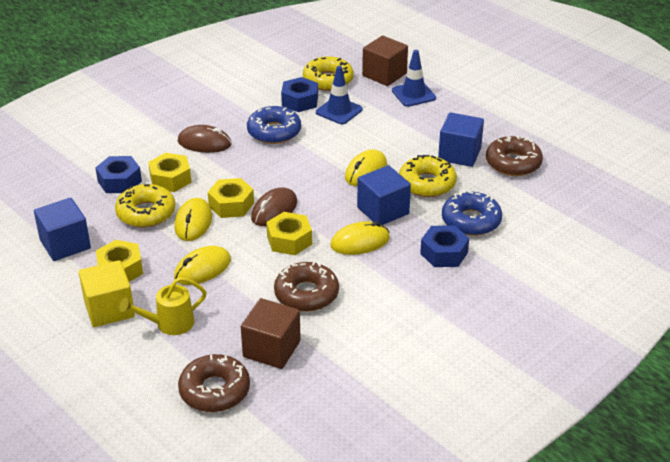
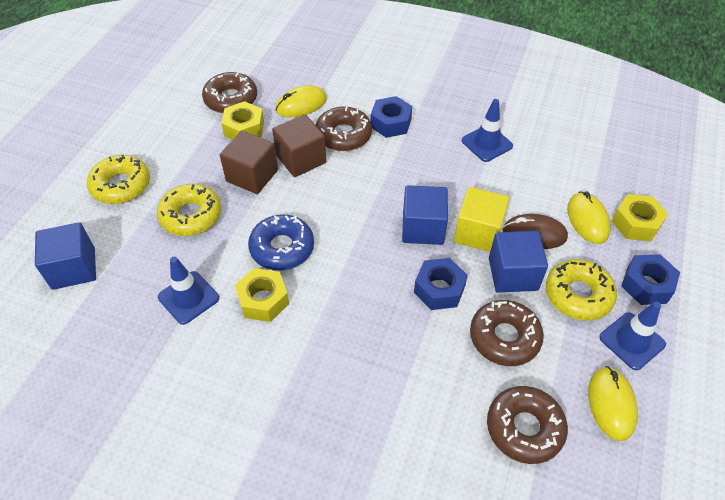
blue donut: 2 -> 1
blue traffic cone: 2 -> 3
brown donut: 3 -> 4
brown mouse: 2 -> 1
yellow mouse: 4 -> 3
yellow nut: 4 -> 3
yellow watering can: 1 -> 0

